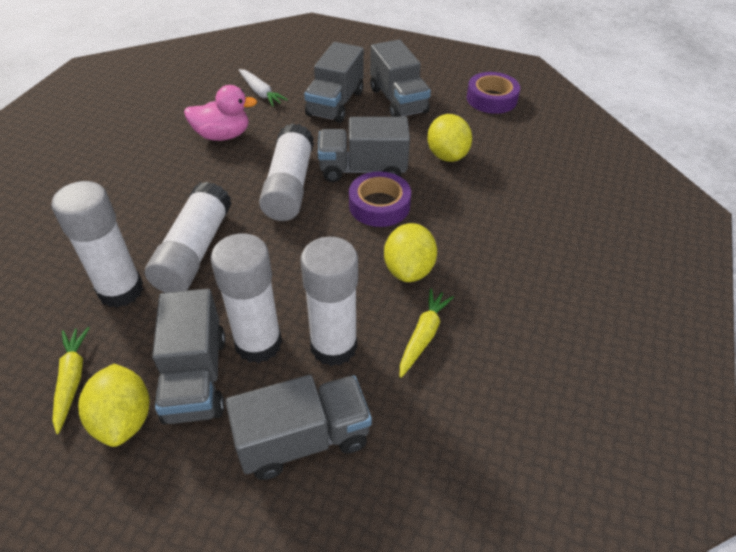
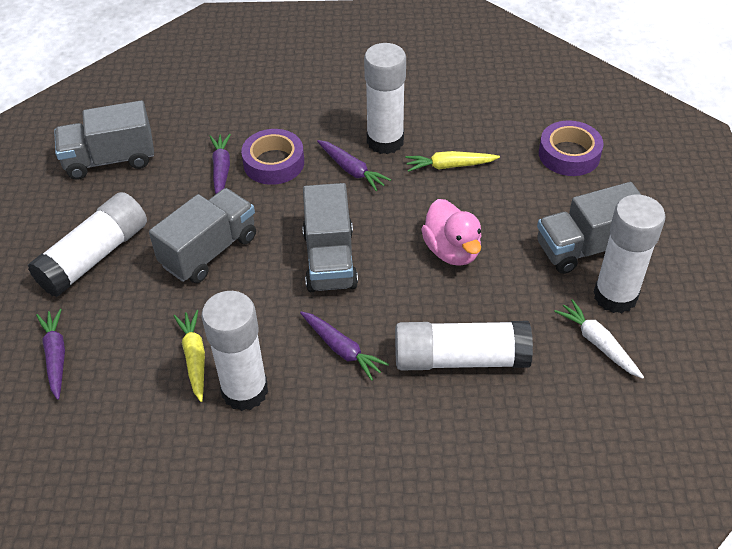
grey truck: 5 -> 4
purple carrot: 0 -> 4
yellow lemon: 3 -> 0

